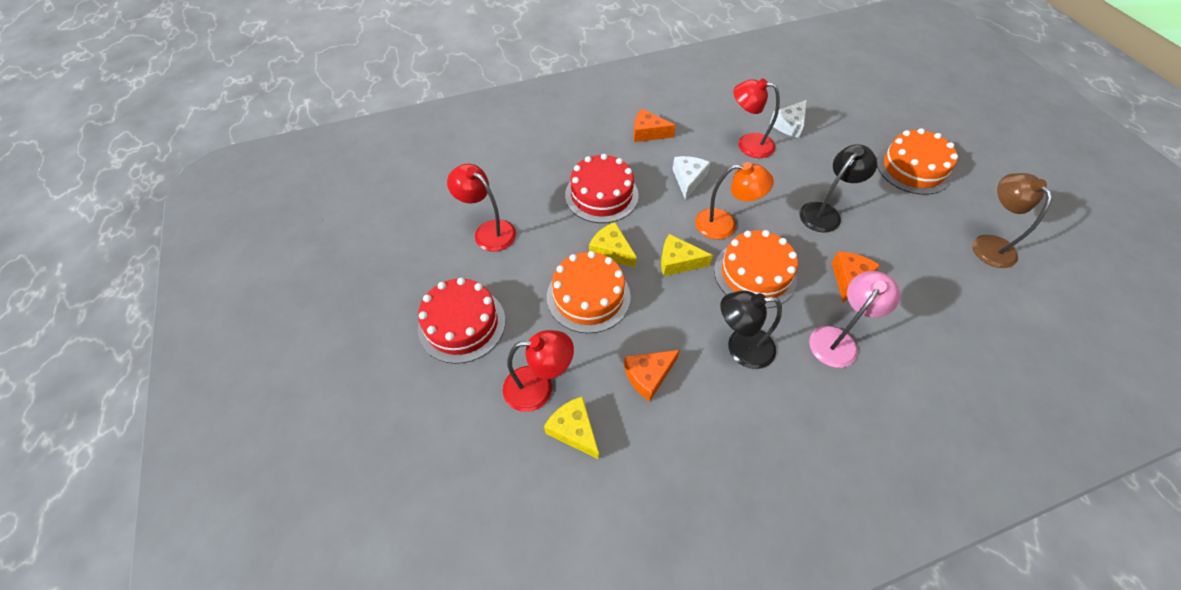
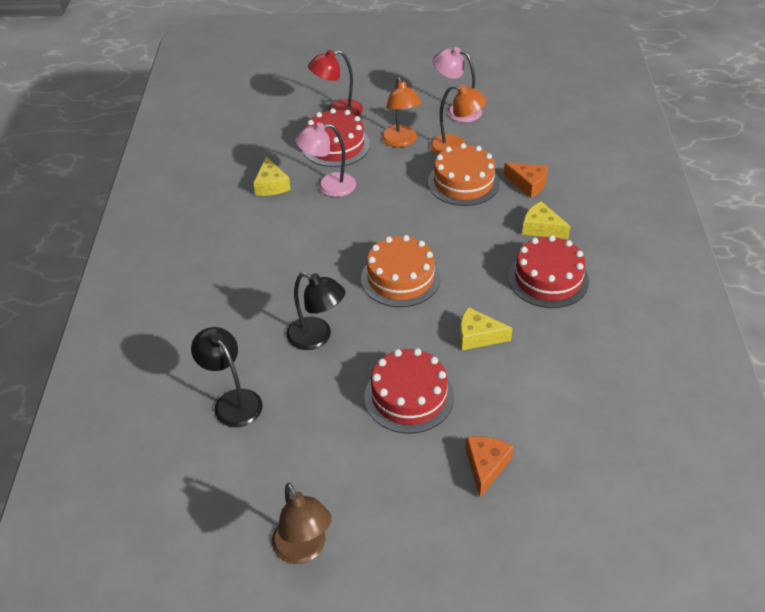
orange cake: 3 -> 2
orange cheese: 3 -> 2
orange lamp: 1 -> 2
pink lamp: 1 -> 2
red cake: 2 -> 3
red lamp: 3 -> 1
white cheese: 2 -> 0

